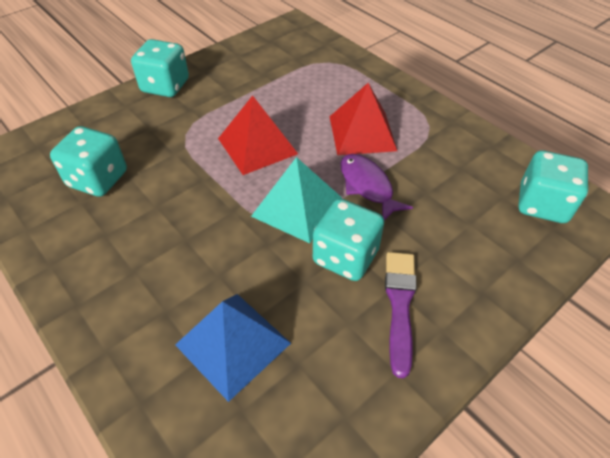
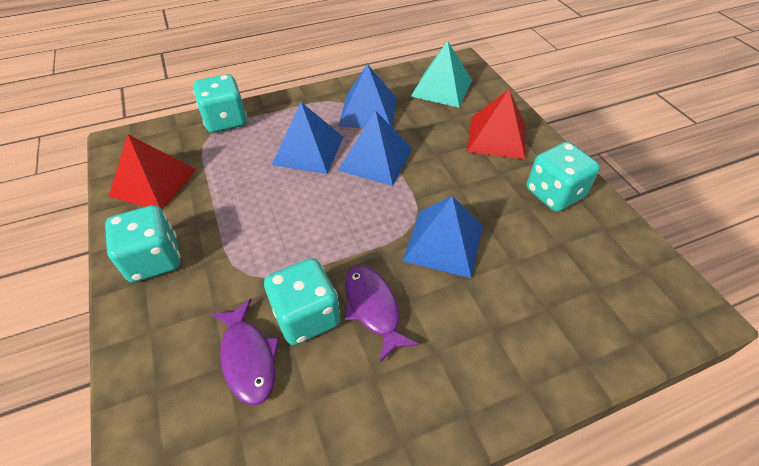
blue pyramid: 1 -> 4
purple brush: 1 -> 0
purple fish: 1 -> 2

